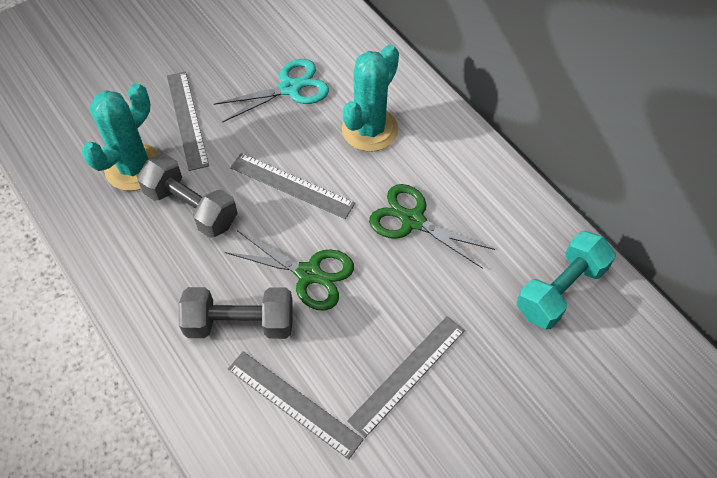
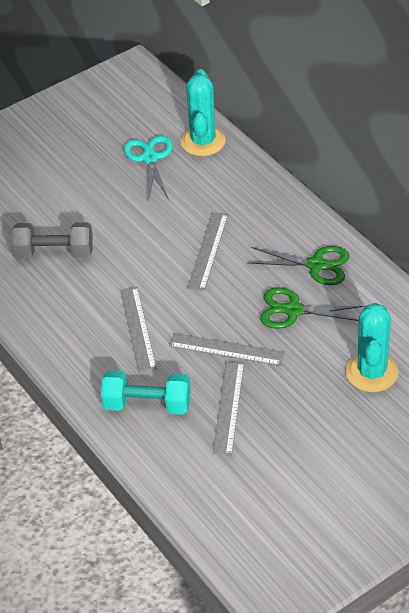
grey dumbbell: 2 -> 1

